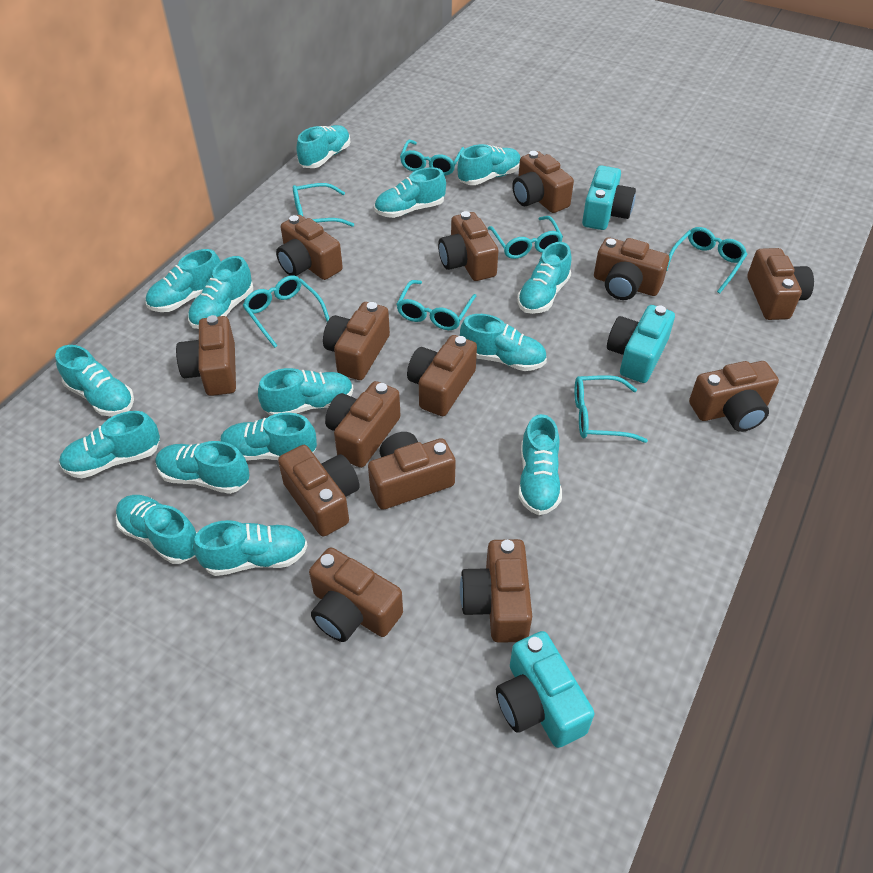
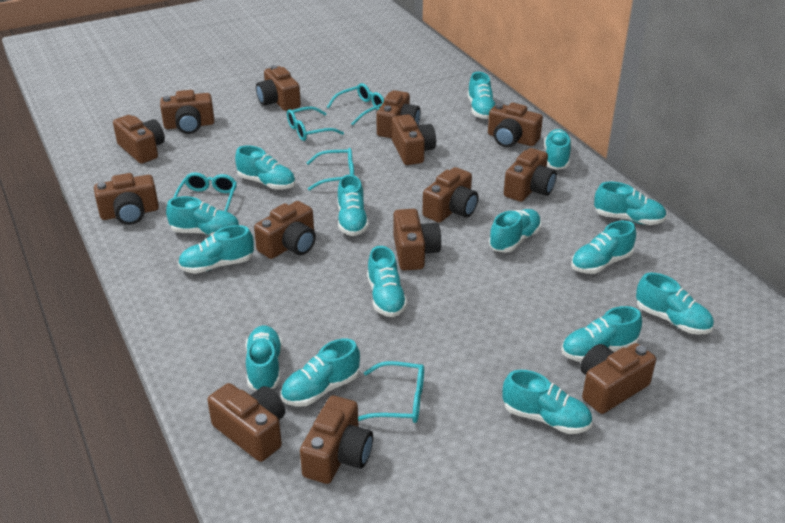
turquoise camera: 3 -> 0
turquoise glasses: 7 -> 5

